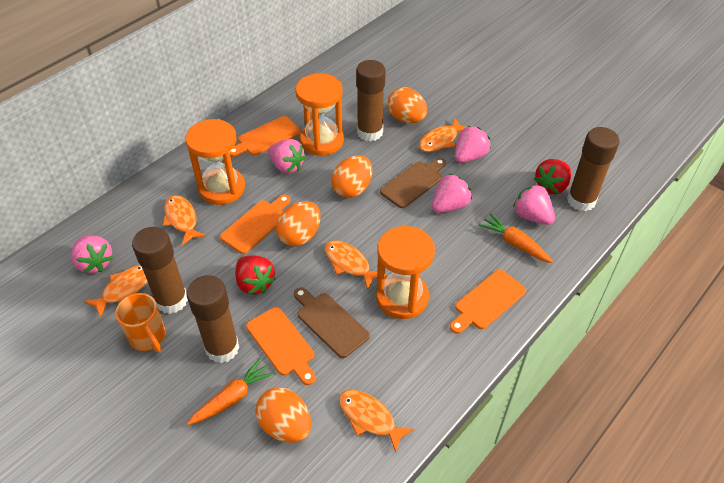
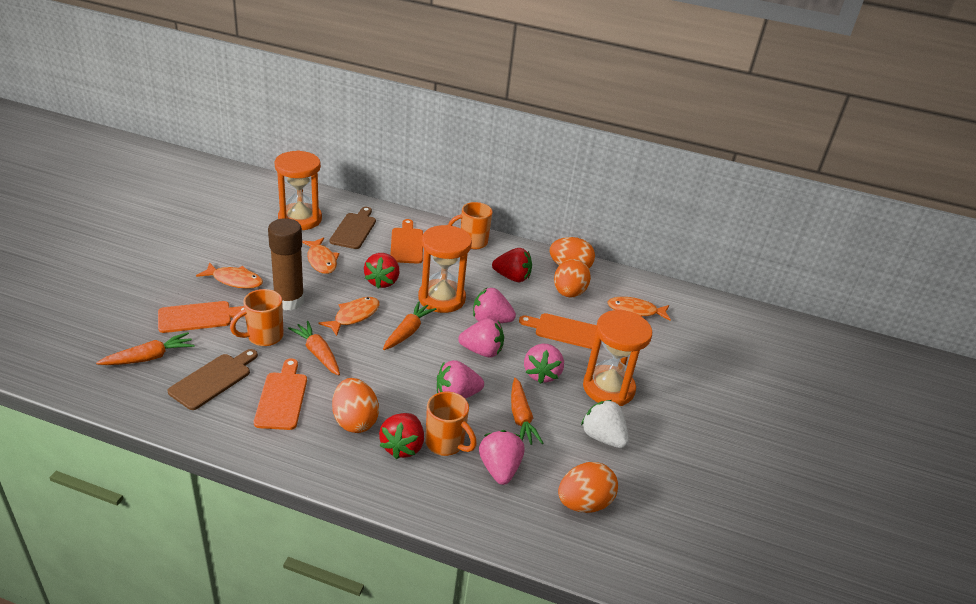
brown glue stick: 4 -> 1
orange carrot: 2 -> 4
orange fish: 5 -> 4
orange mug: 1 -> 3
red strawberry: 2 -> 3
white strawberry: 0 -> 1

